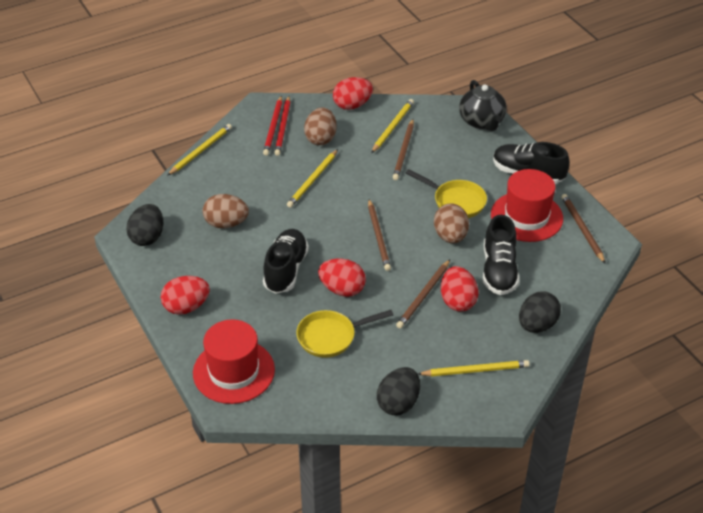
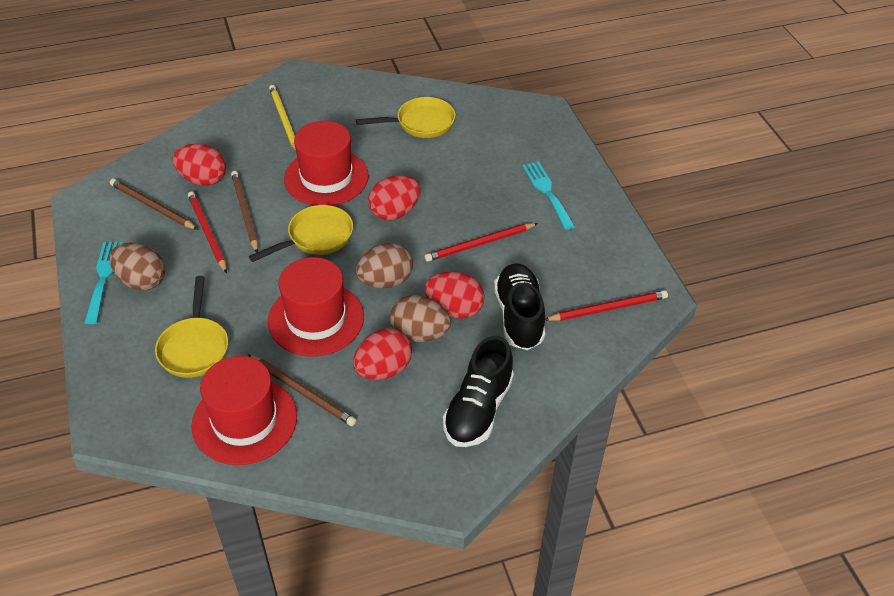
black egg: 3 -> 0
black shoe: 3 -> 2
black teapot: 1 -> 0
brown pencil: 4 -> 3
red hat: 2 -> 3
red pencil: 2 -> 3
turquoise fork: 0 -> 2
yellow pan: 2 -> 3
yellow pencil: 4 -> 1

